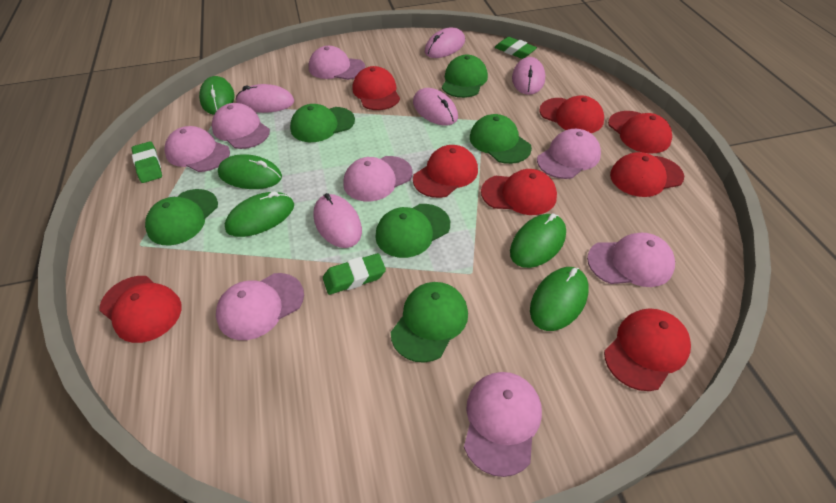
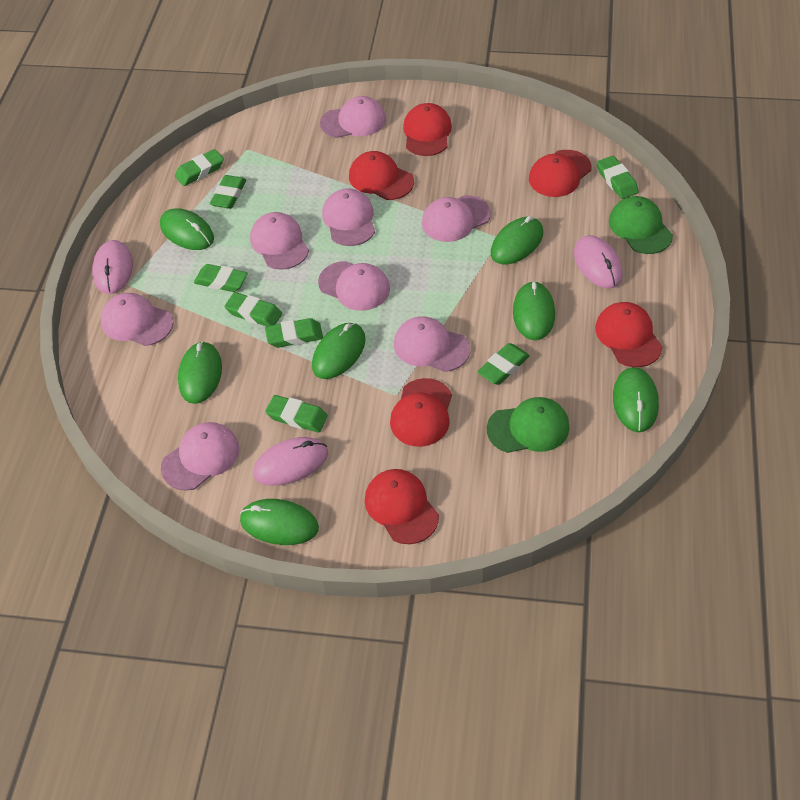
green cap: 6 -> 2
green eraser: 3 -> 8
green mouse: 5 -> 7
pink mouse: 5 -> 3
red cap: 8 -> 6

